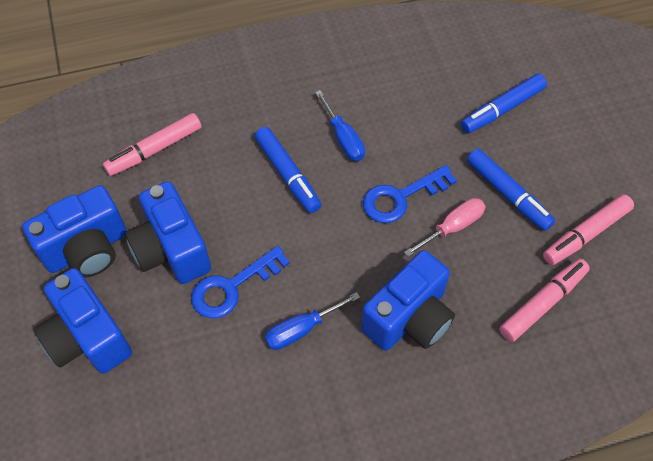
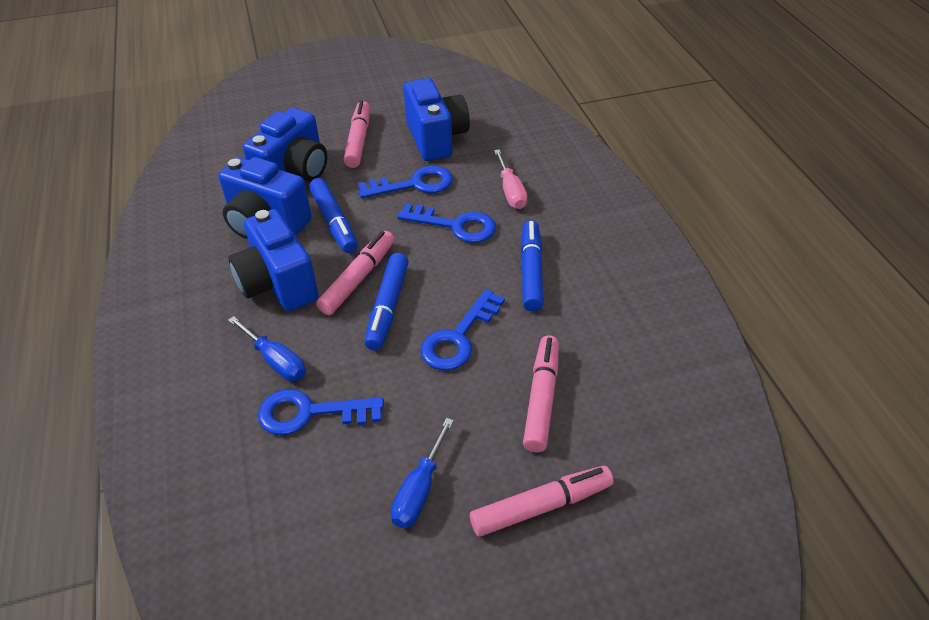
blue key: 2 -> 4
pink marker: 3 -> 4

